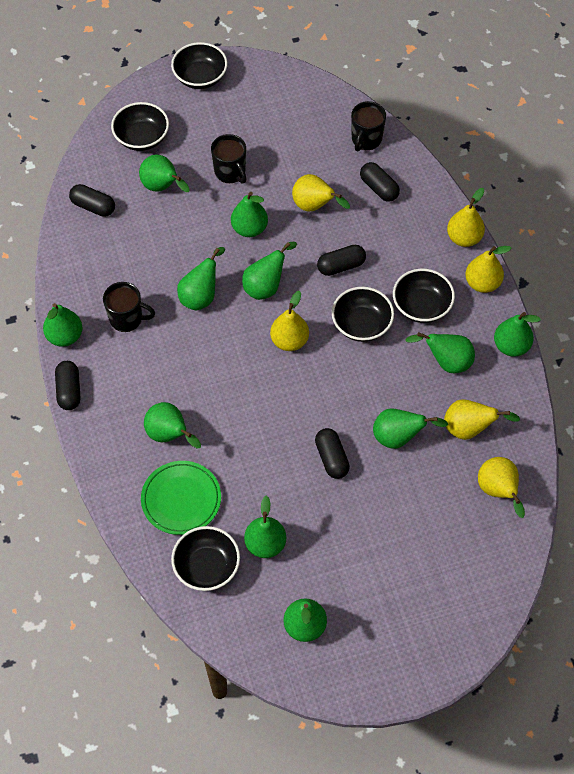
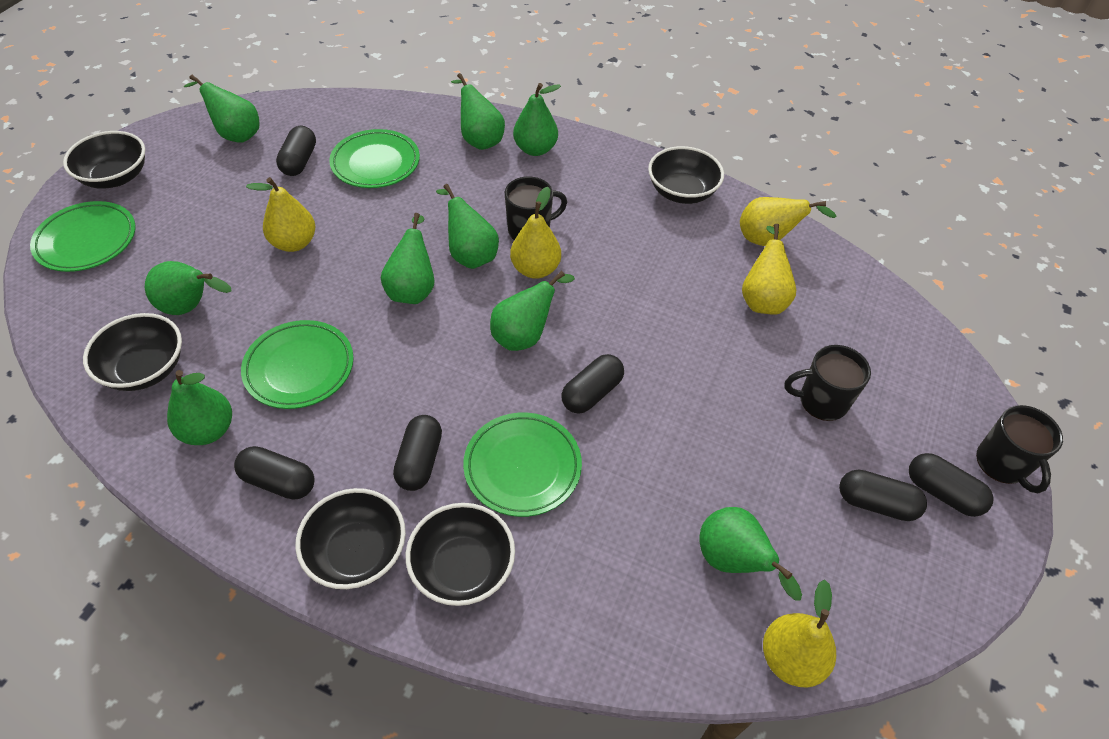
black capsule: 5 -> 6
green pear: 11 -> 9
green plate: 1 -> 4
yellow pear: 6 -> 5

